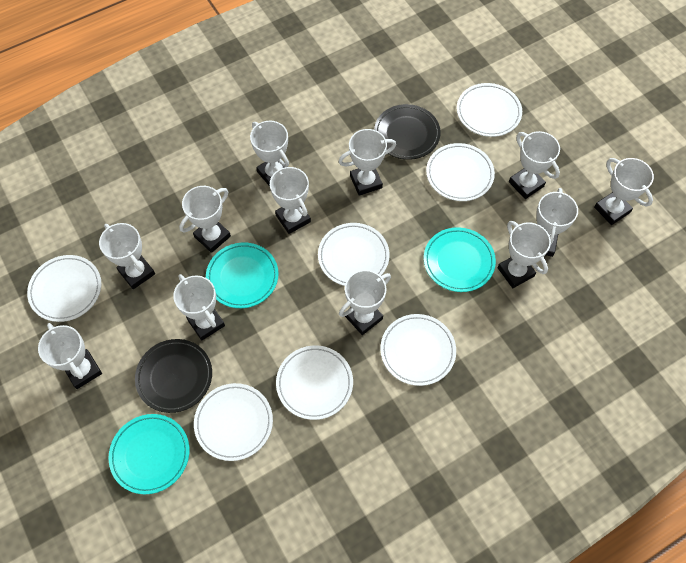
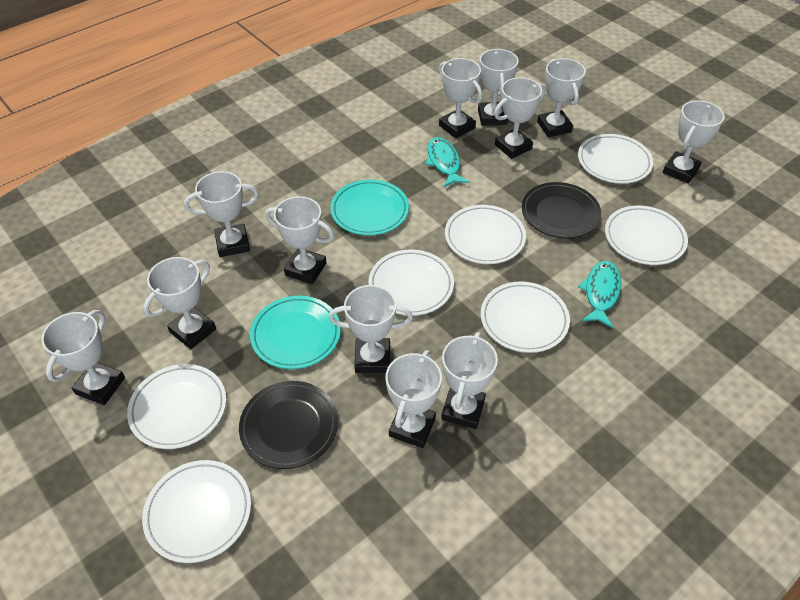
turquoise fish: 0 -> 2
turquoise plate: 3 -> 2

